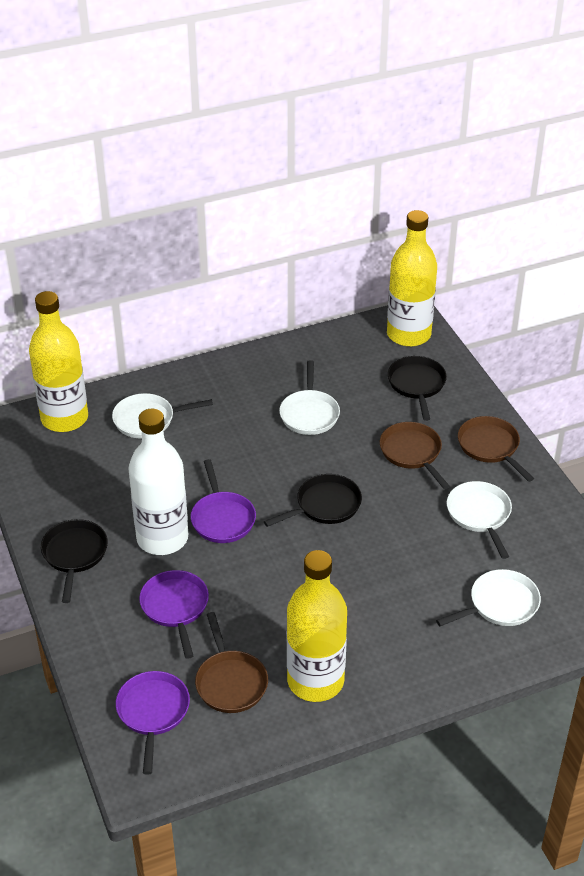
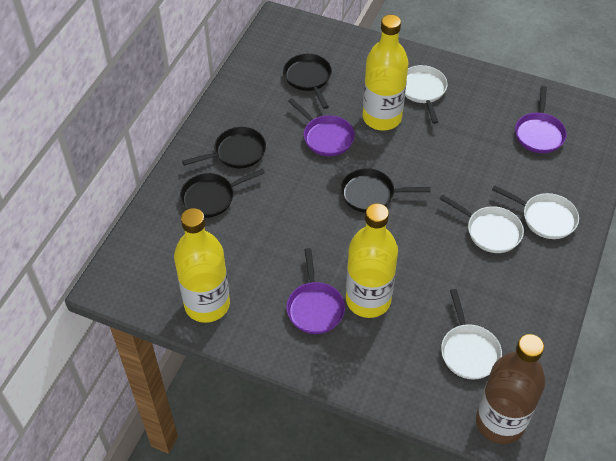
black pan: 3 -> 4
brown bottle: 0 -> 1
brown pan: 3 -> 0
white bottle: 1 -> 0

